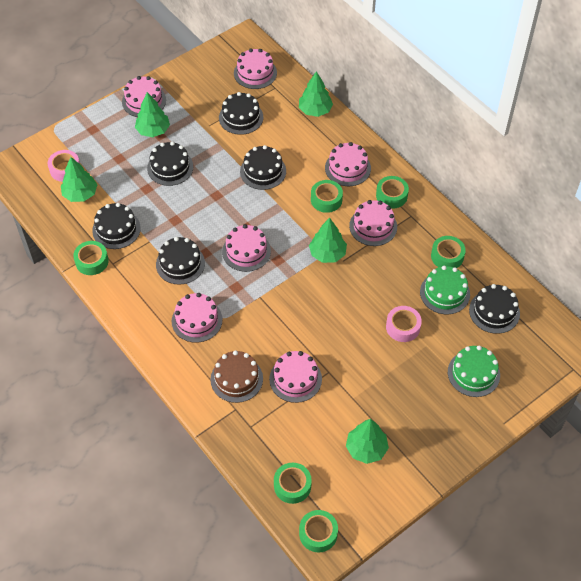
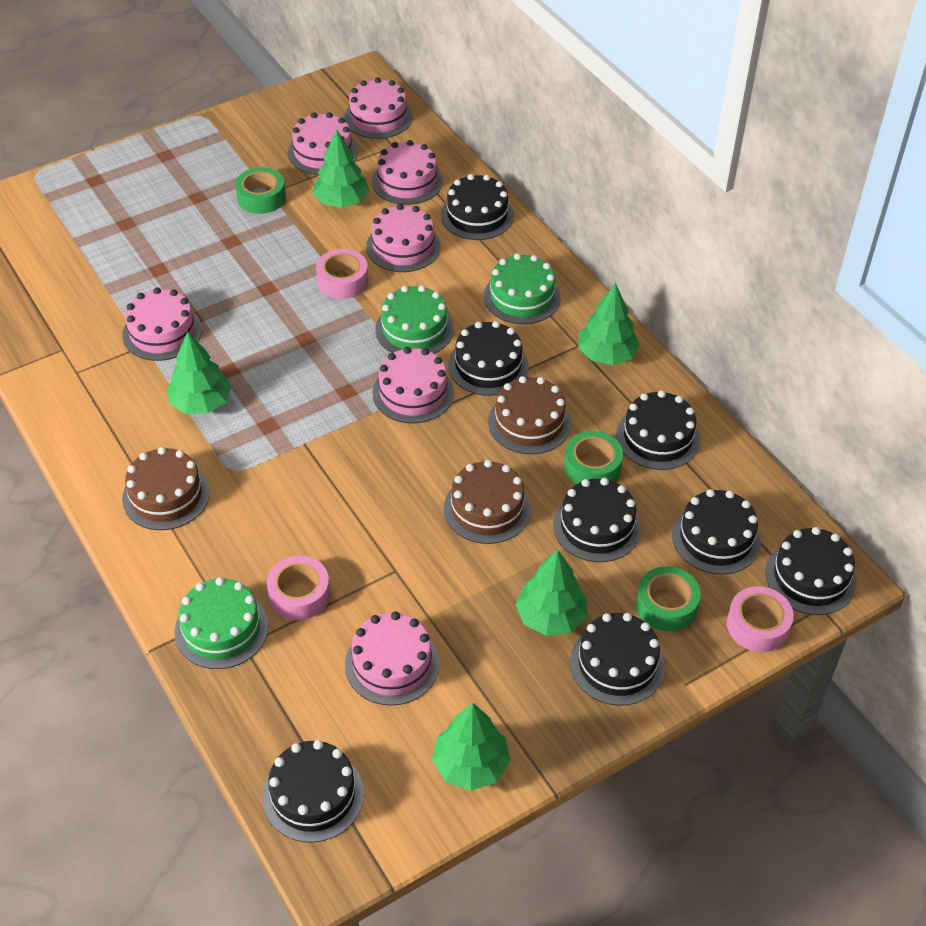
black cake: 6 -> 8
brown cake: 1 -> 3
green cake: 2 -> 3
green tape: 6 -> 3
pink tape: 2 -> 3

